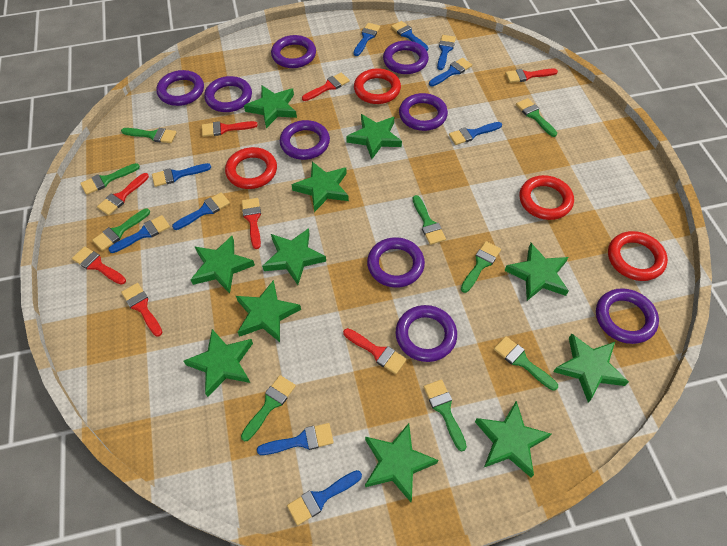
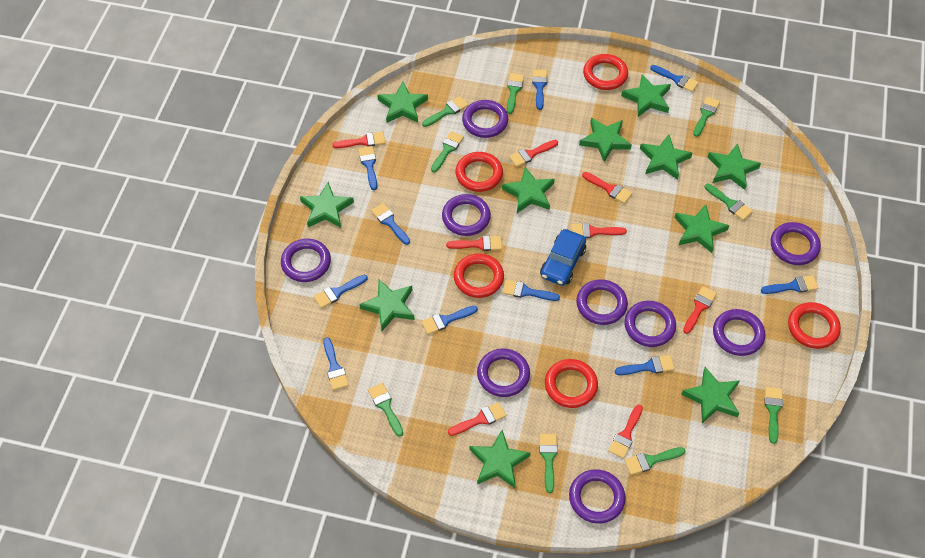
blue car: 0 -> 1
red ring: 4 -> 5

